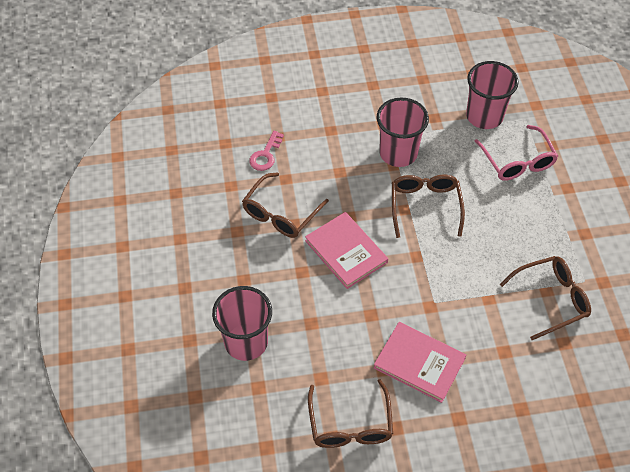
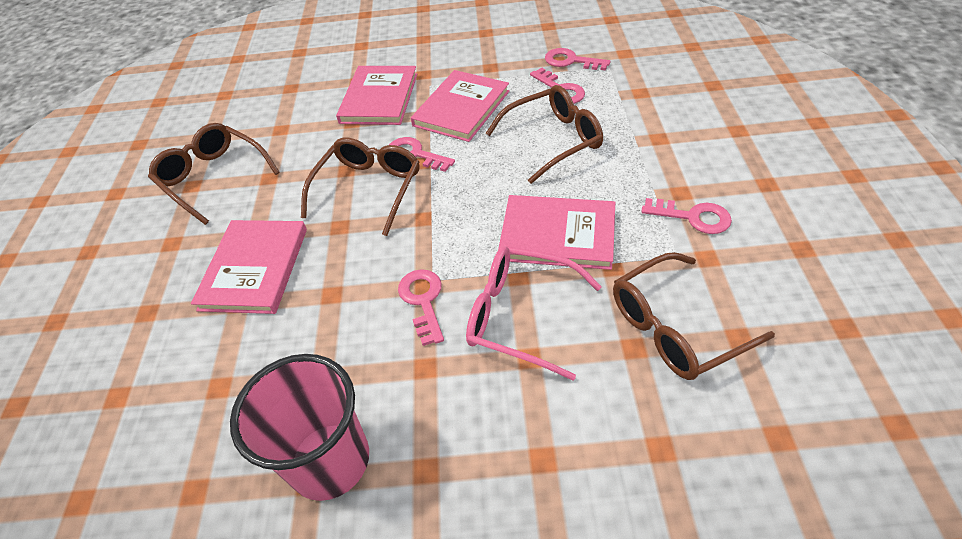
pink book: 2 -> 4
pink cup: 3 -> 1
pink key: 1 -> 5

